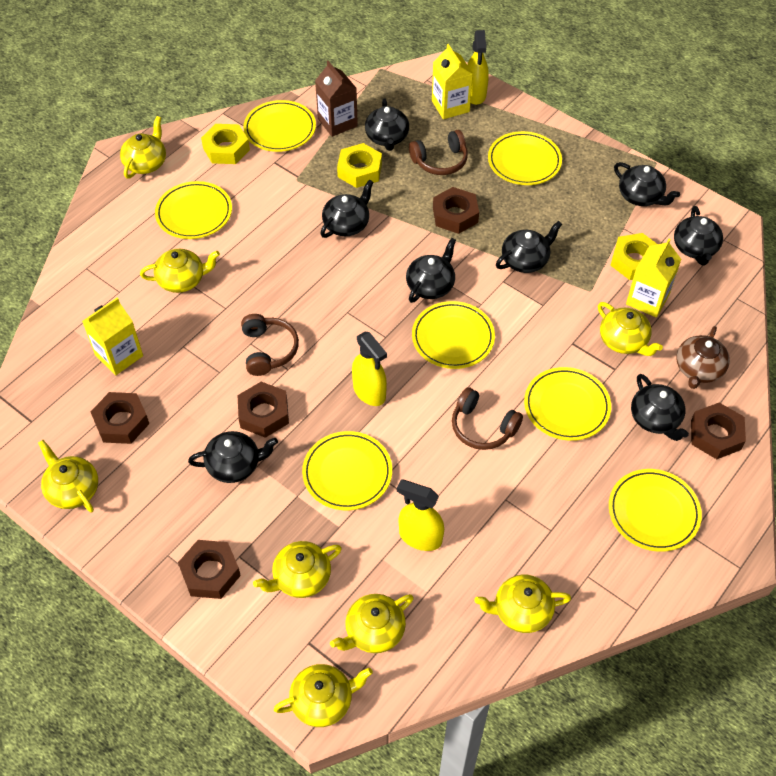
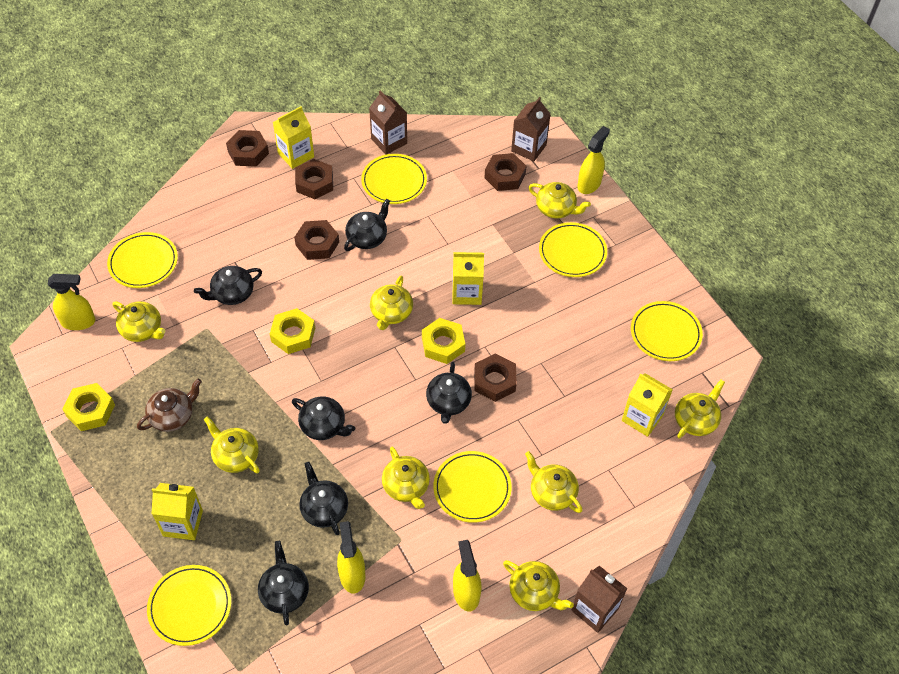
black teapot: 8 -> 6
brown carton: 1 -> 3
brown headphones: 3 -> 0
yellow carton: 3 -> 4
yellow plate: 7 -> 6
yellow spray bottle: 3 -> 4

